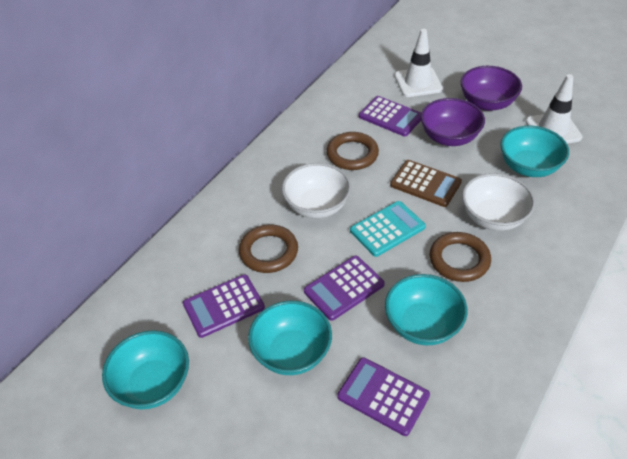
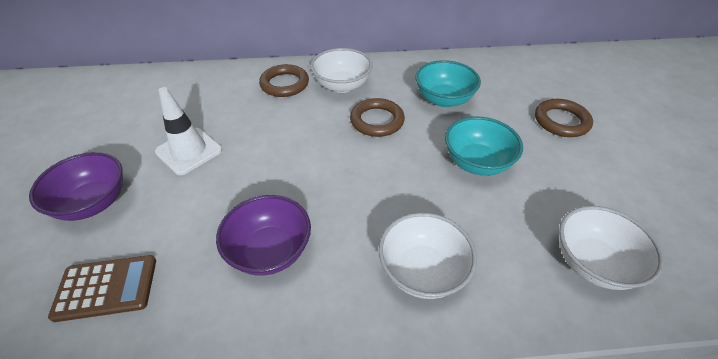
purple calculator: 4 -> 0
turquoise bowl: 4 -> 2
turquoise calculator: 1 -> 0
white bowl: 2 -> 3
white traffic cone: 2 -> 1

